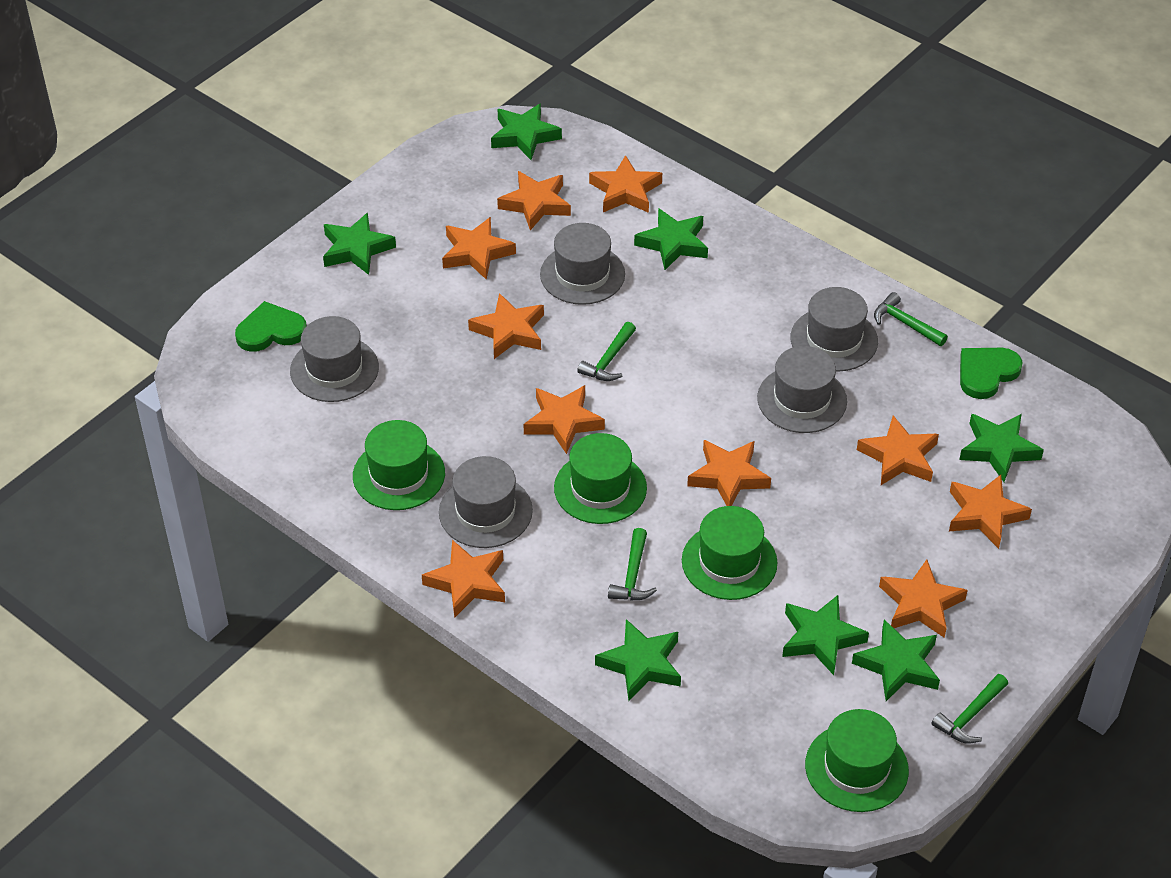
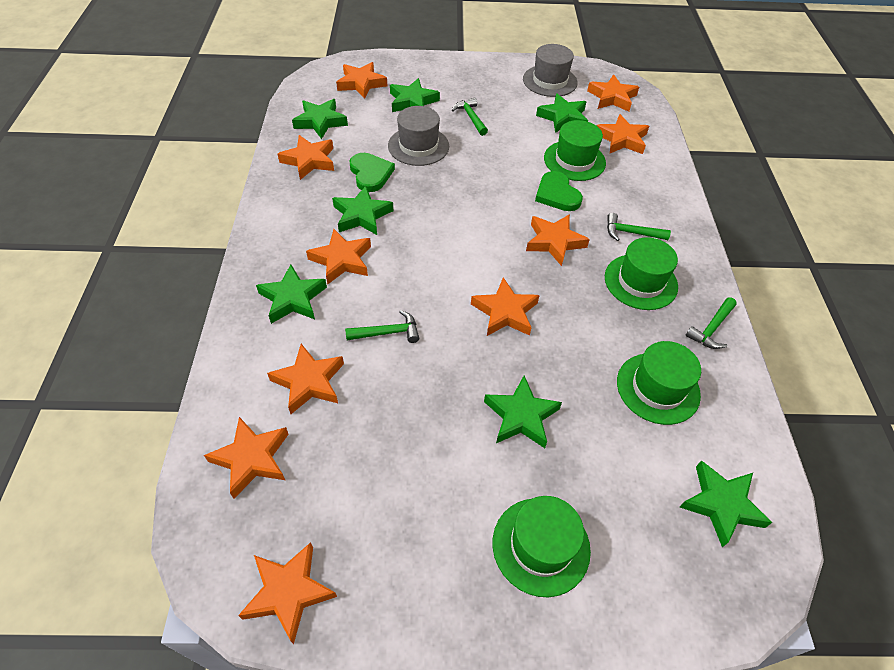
grey hat: 5 -> 2

